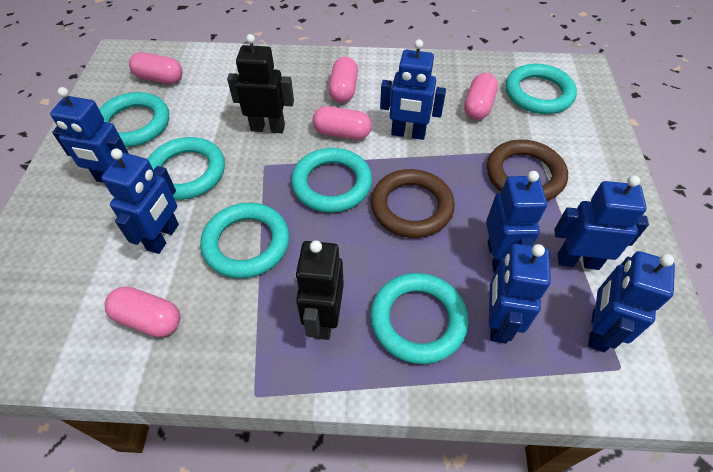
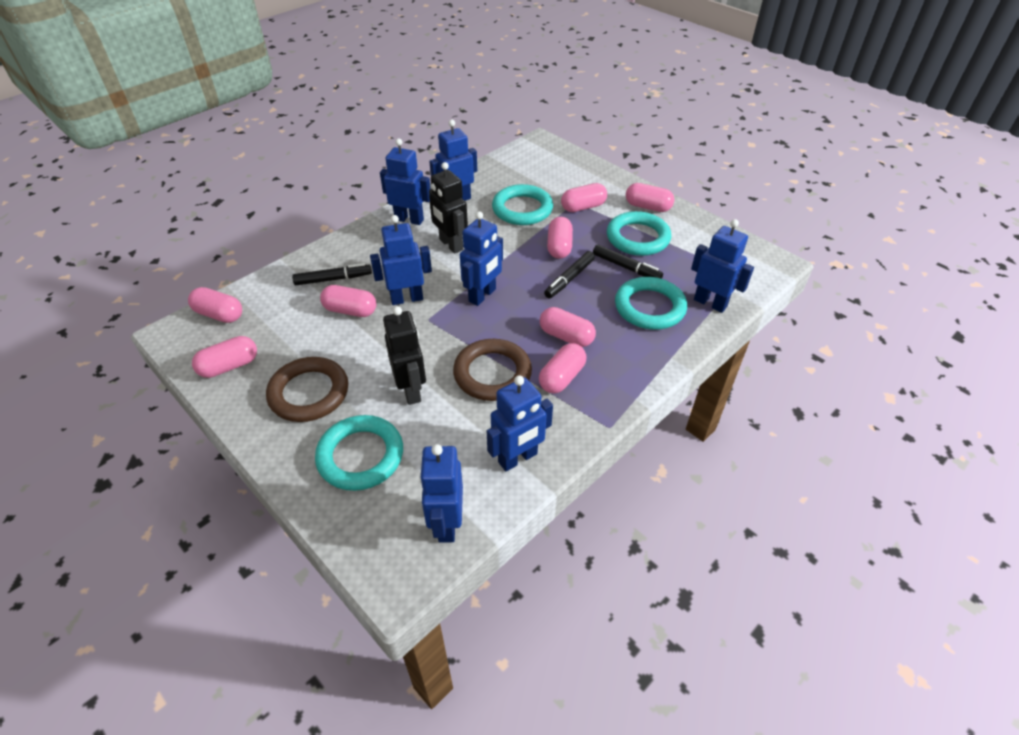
black marker: 0 -> 3
pink capsule: 5 -> 8
turquoise ring: 6 -> 4

